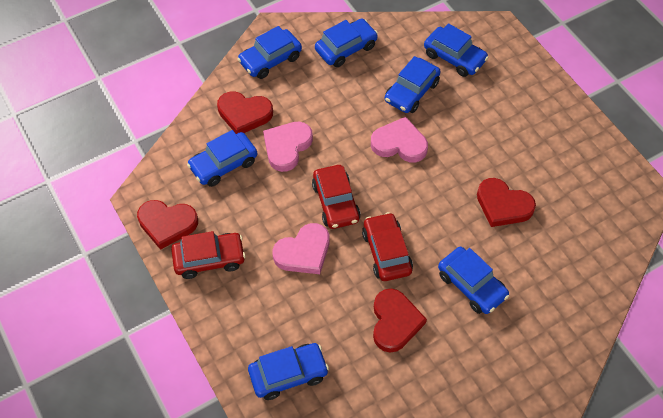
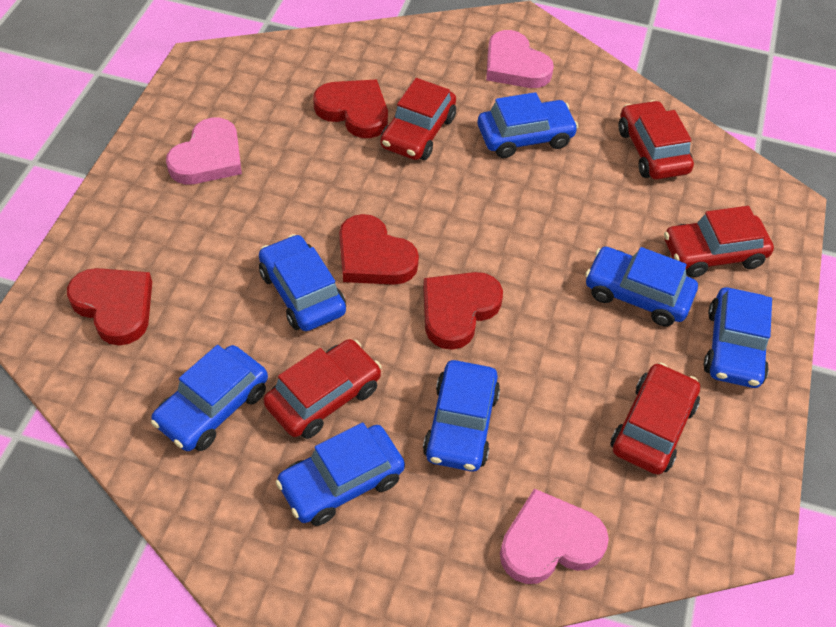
red car: 3 -> 5

